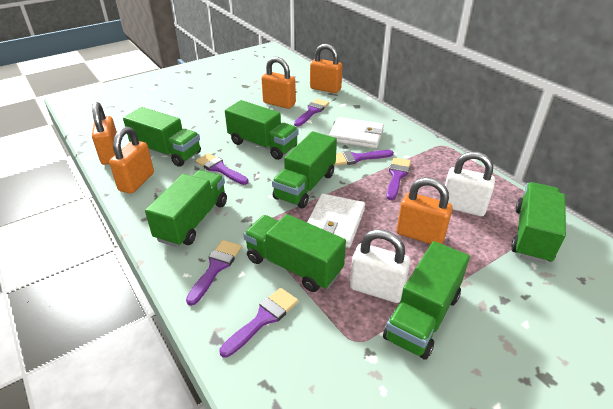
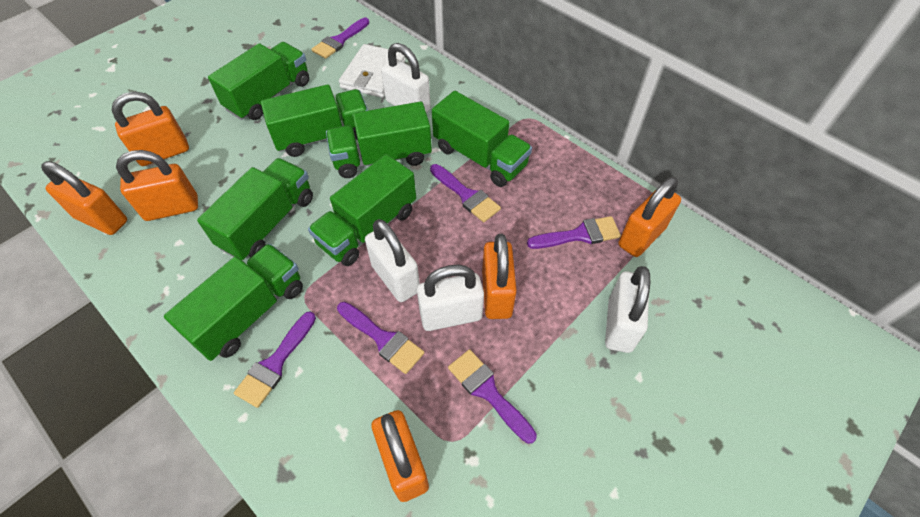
orange padlock: 5 -> 6
white padlock: 2 -> 4
white wallet: 2 -> 1

